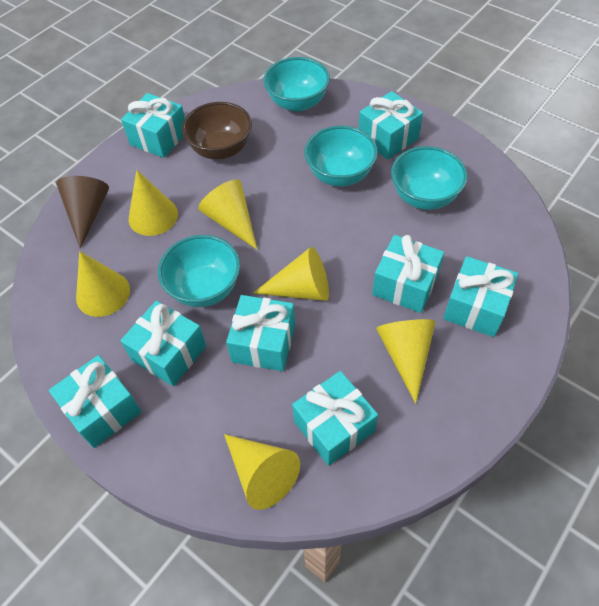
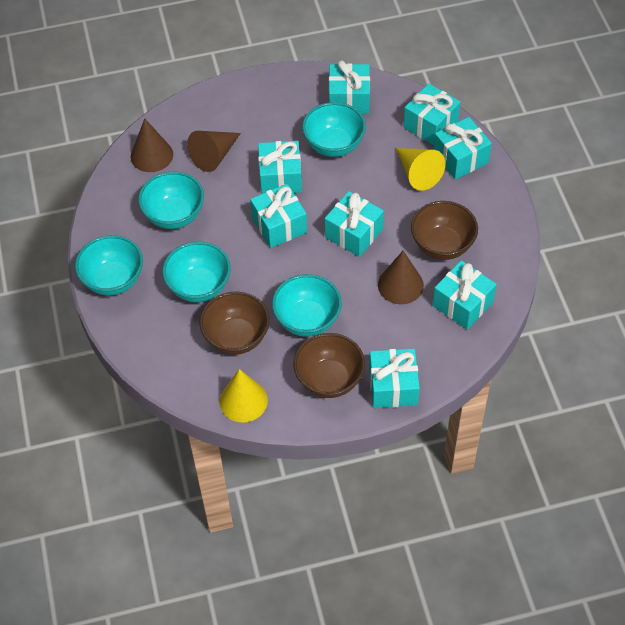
brown bowl: 1 -> 3
brown cone: 1 -> 3
turquoise bowl: 4 -> 5
yellow cone: 6 -> 2

